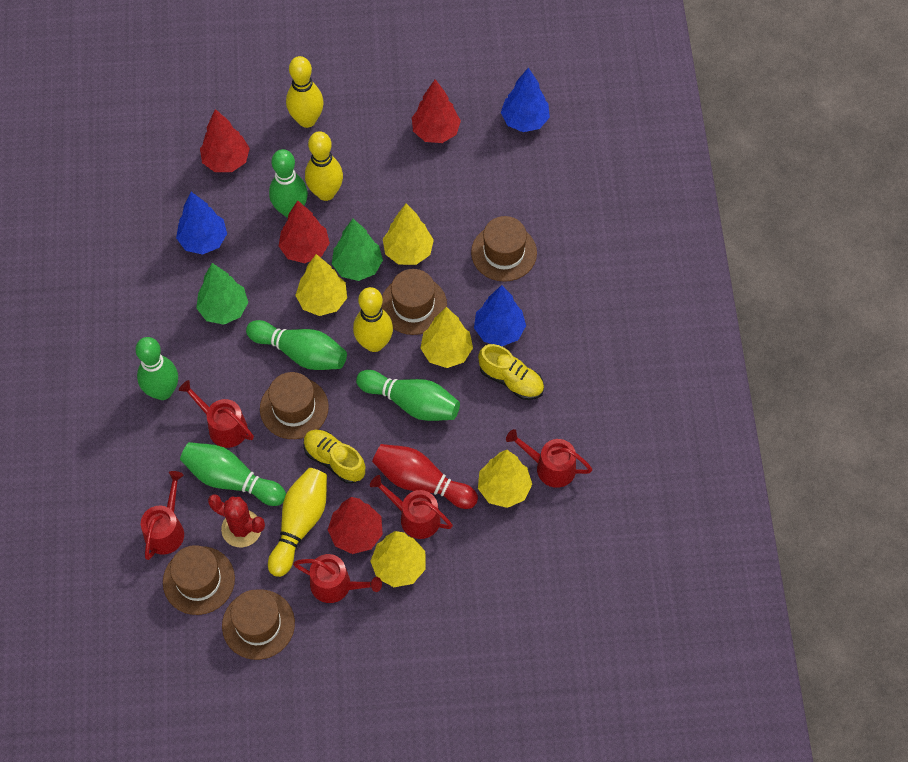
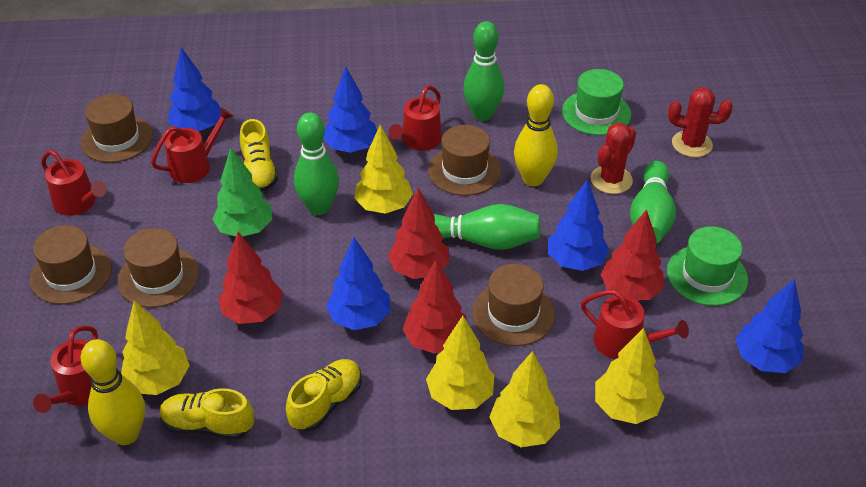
blue tree: 3 -> 5
green bowling pin: 5 -> 4
green hat: 0 -> 2
green tree: 2 -> 1
red bowling pin: 1 -> 0
red cactus: 1 -> 2
yellow bowling pin: 4 -> 2
yellow shoe: 2 -> 3

